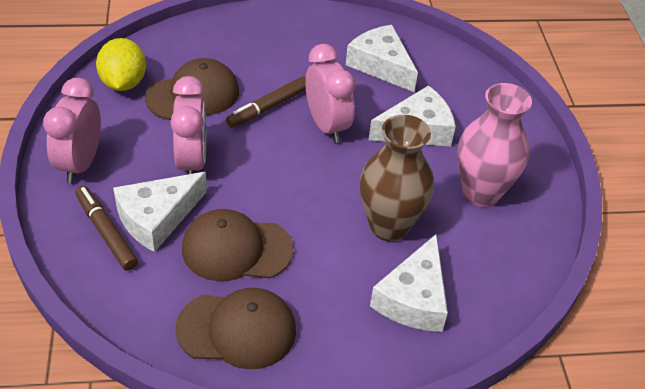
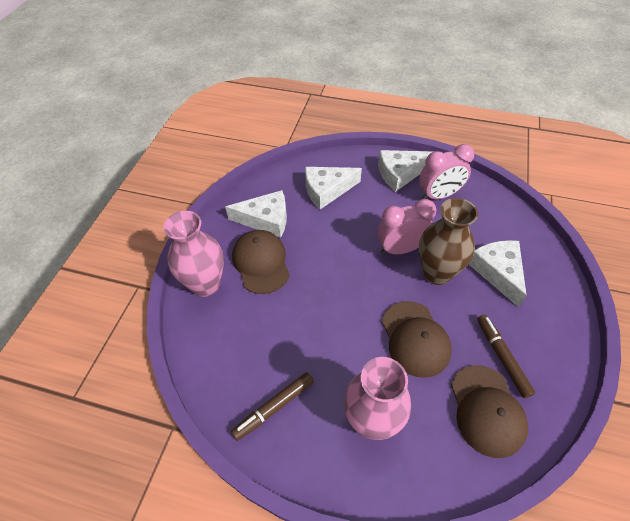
pink clock: 3 -> 2
pink vase: 1 -> 2
yellow lemon: 1 -> 0

